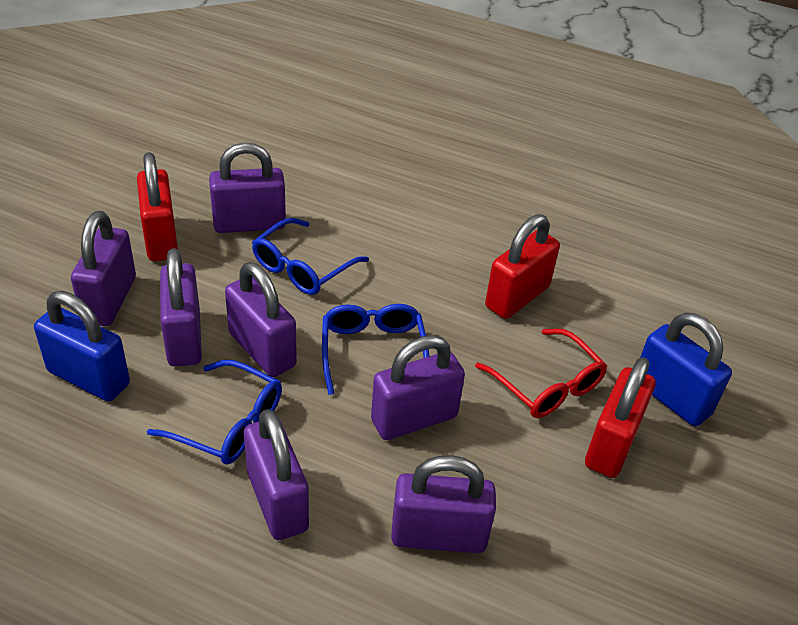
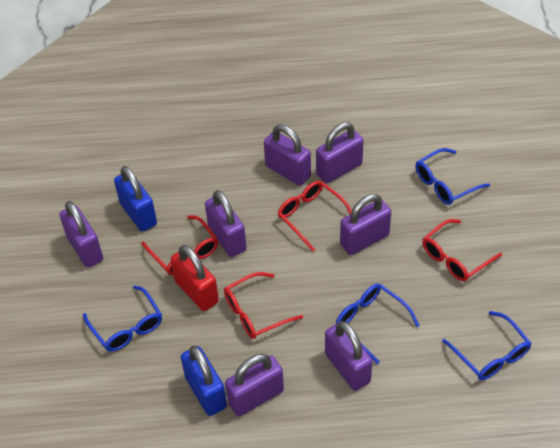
blue glasses: 3 -> 4
red glasses: 1 -> 4
red padlock: 3 -> 1

